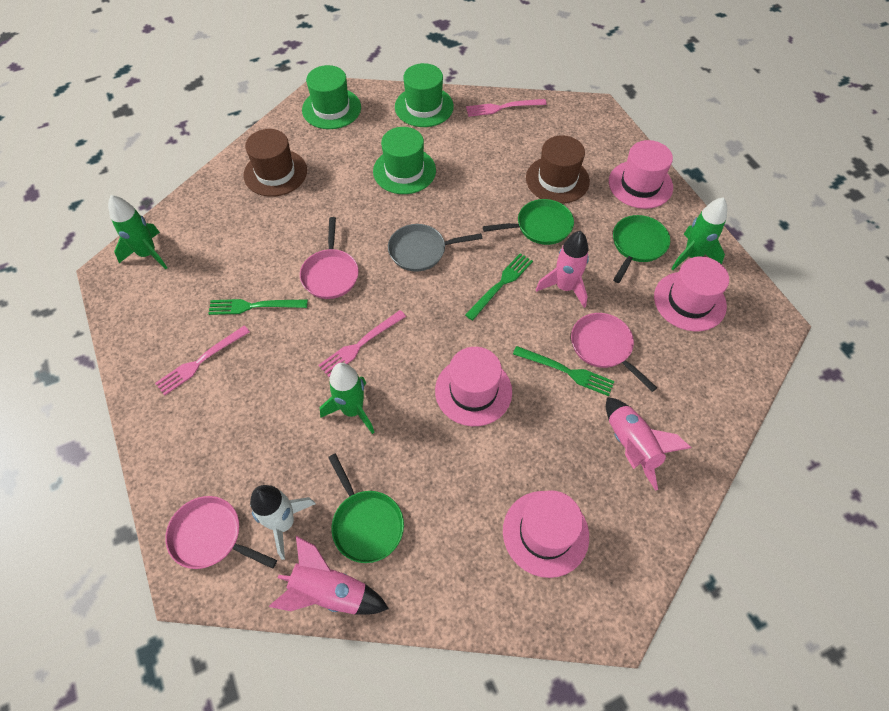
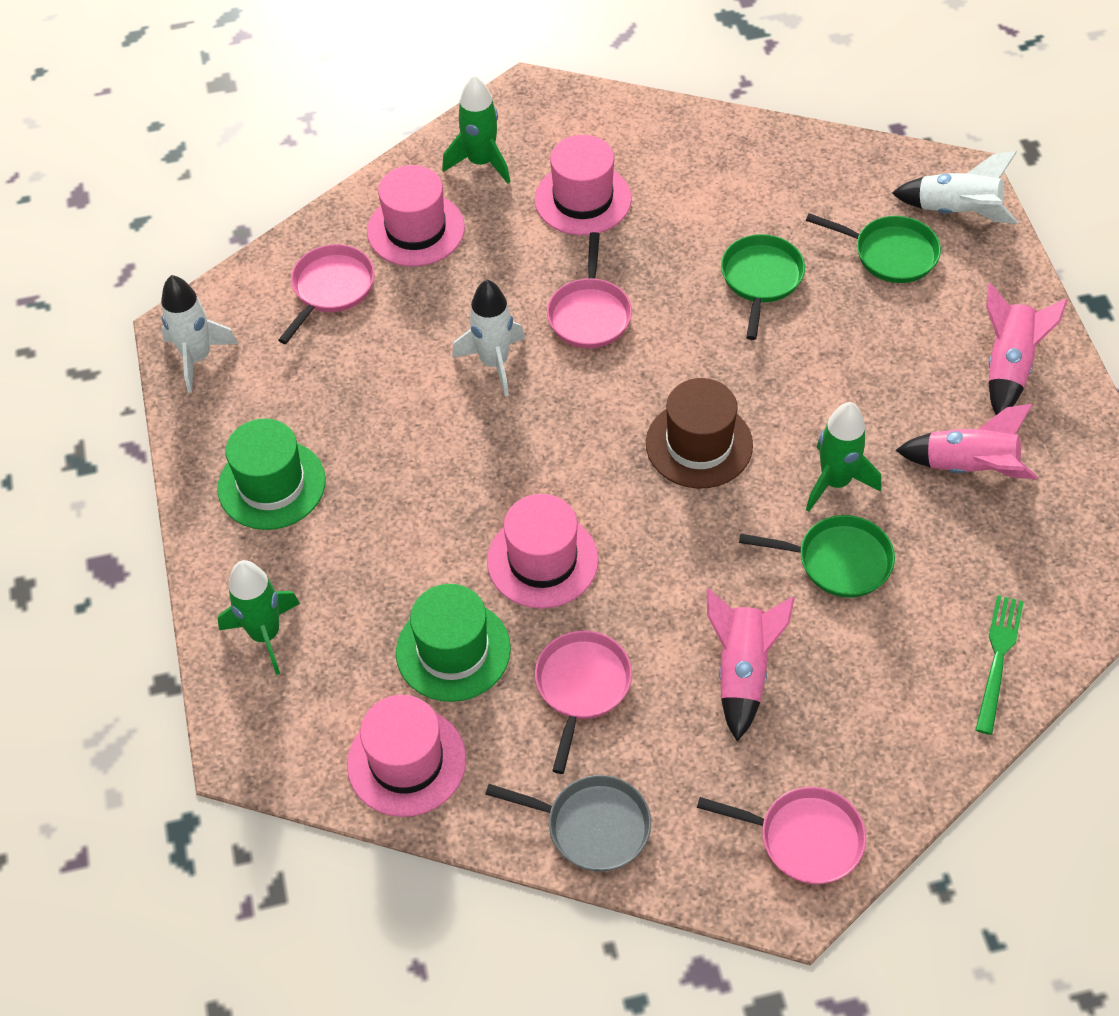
brown hat: 2 -> 1
green fork: 3 -> 1
green hat: 3 -> 2
pink fork: 3 -> 0
pink pan: 3 -> 4
white rocket: 1 -> 3

